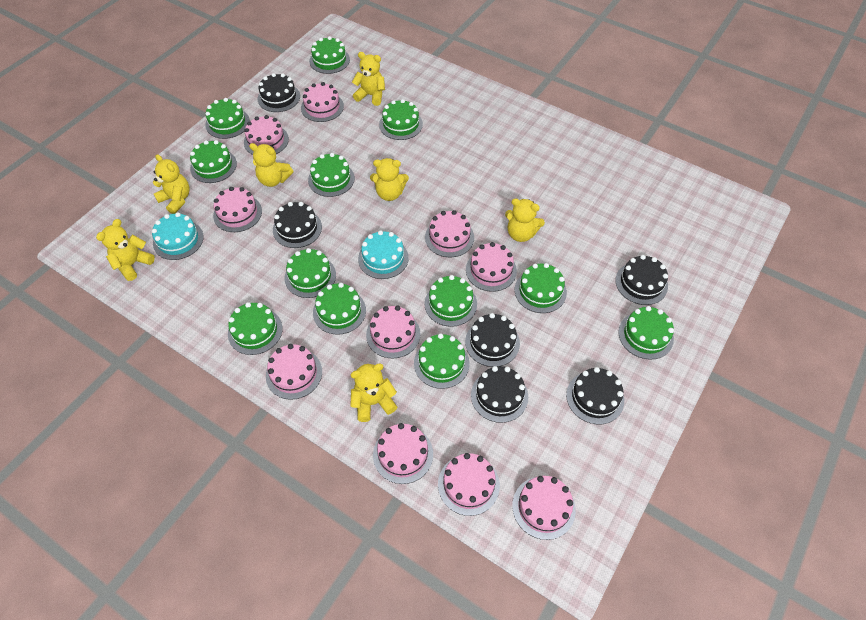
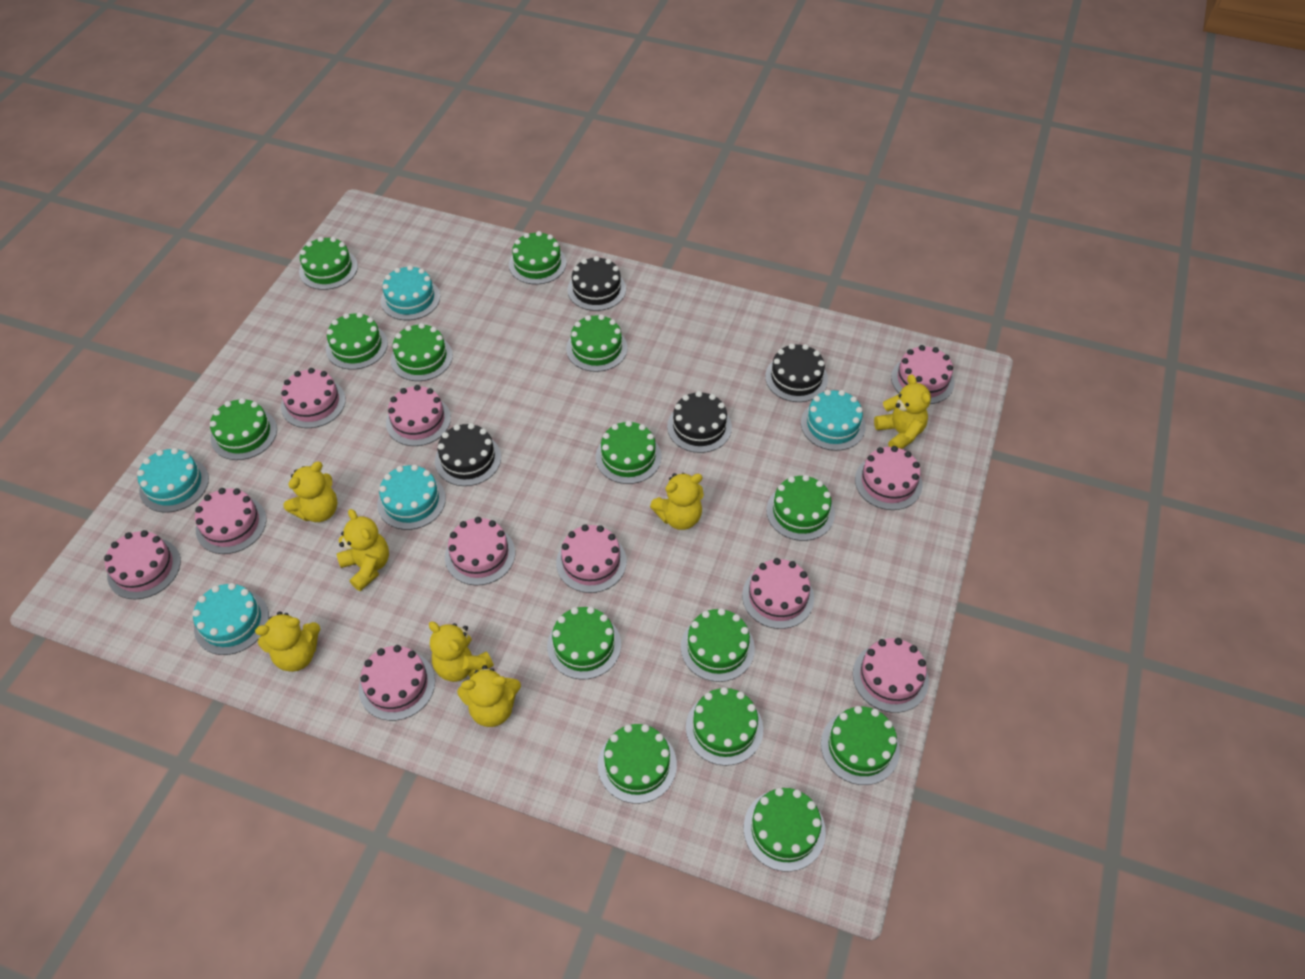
black cake: 6 -> 4
green cake: 12 -> 14
pink cake: 10 -> 11
turquoise cake: 2 -> 5

